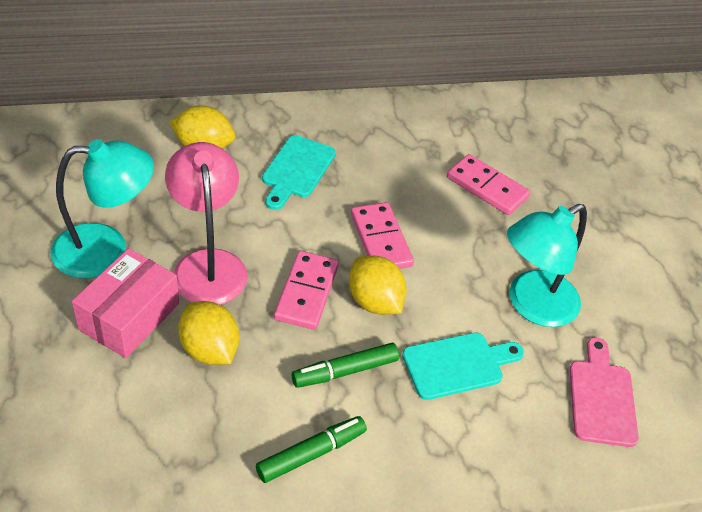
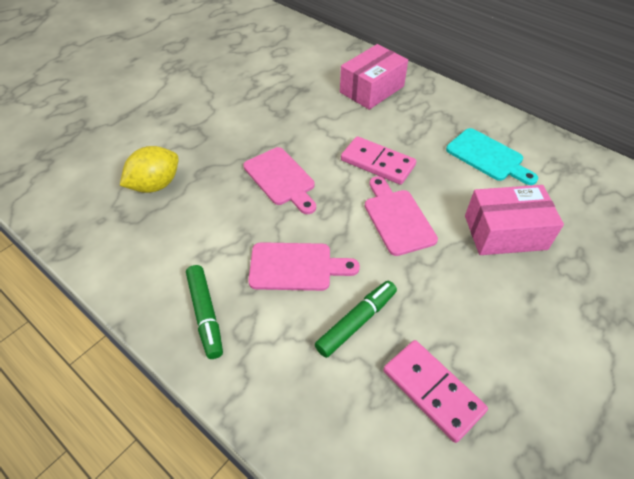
pink box: 1 -> 2
pink cutting board: 1 -> 3
pink domino: 3 -> 2
pink lamp: 1 -> 0
turquoise cutting board: 2 -> 1
turquoise lamp: 2 -> 0
yellow lemon: 3 -> 1

